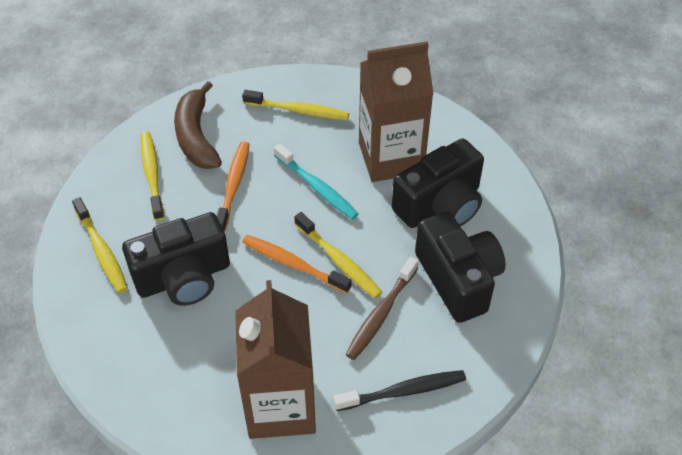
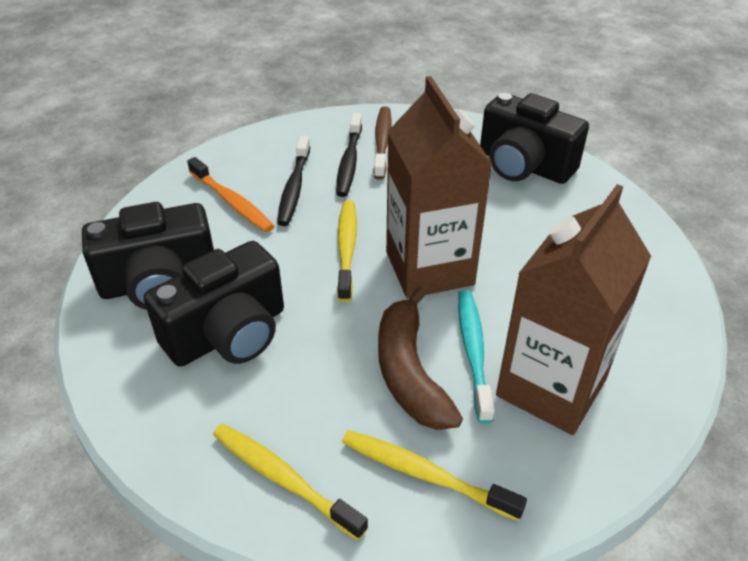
black toothbrush: 1 -> 2
orange toothbrush: 2 -> 1
yellow toothbrush: 4 -> 3

